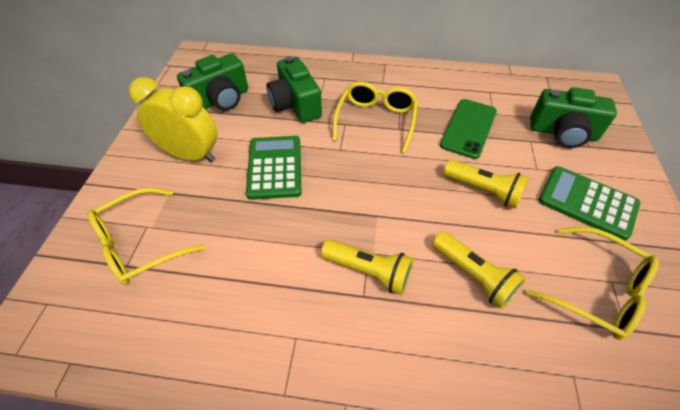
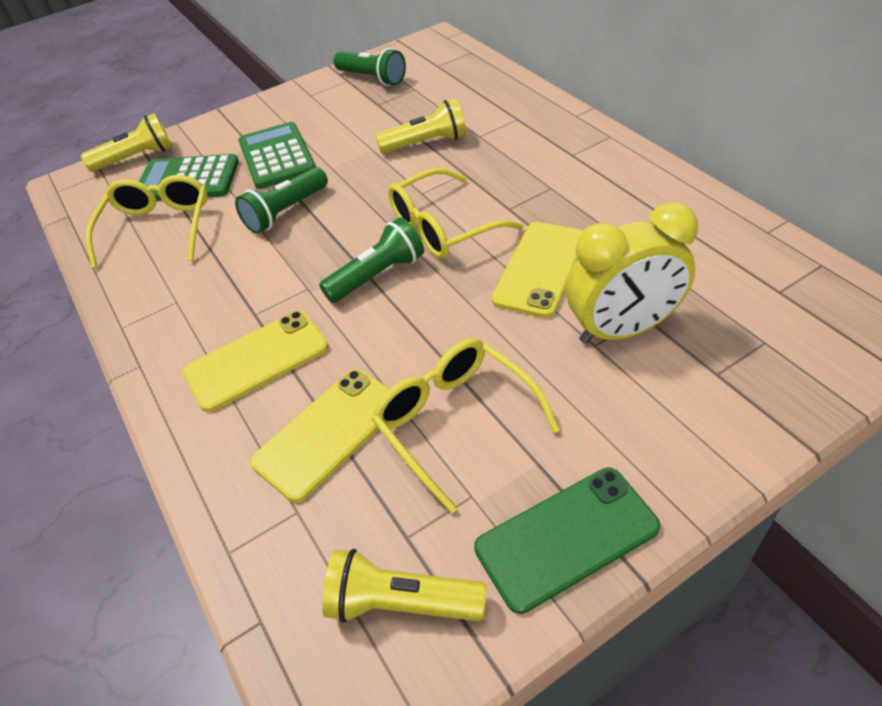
green camera: 3 -> 0
green flashlight: 0 -> 3
yellow phone: 0 -> 3

